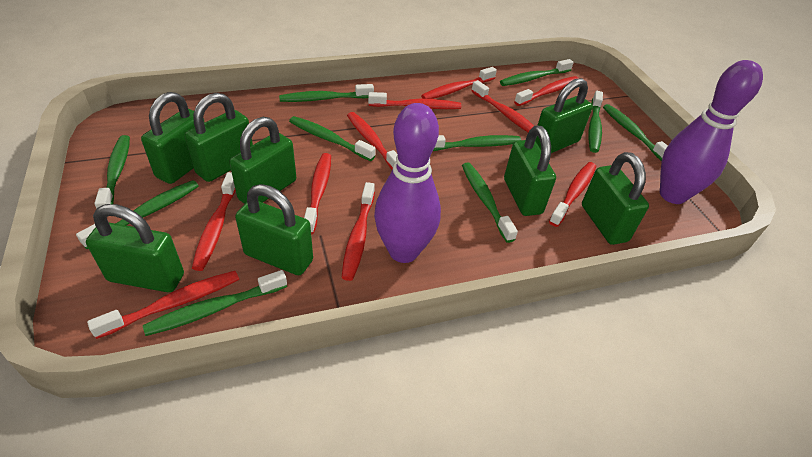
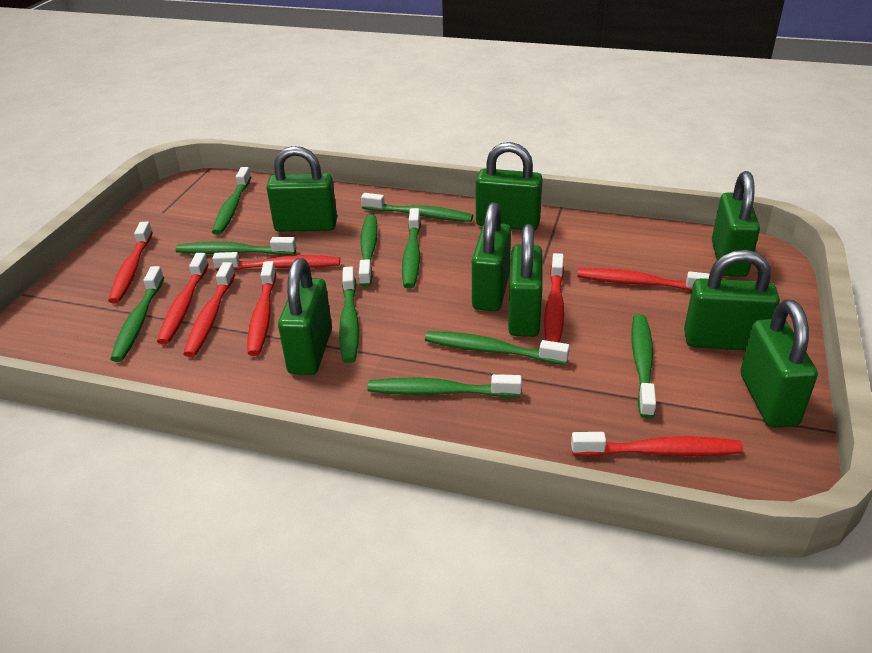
purple bowling pin: 2 -> 0
red toothbrush: 10 -> 8

